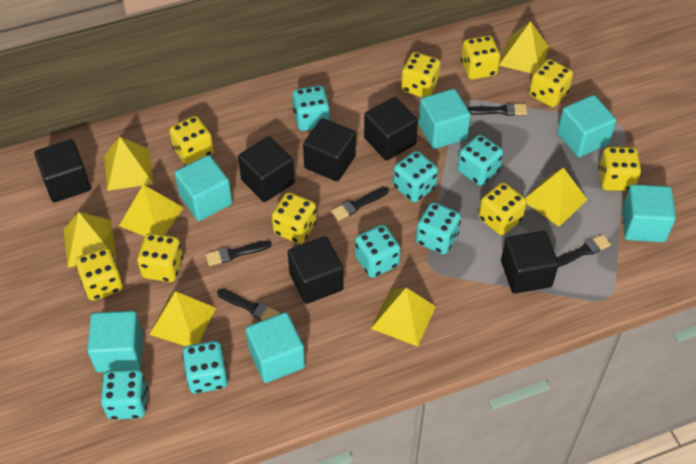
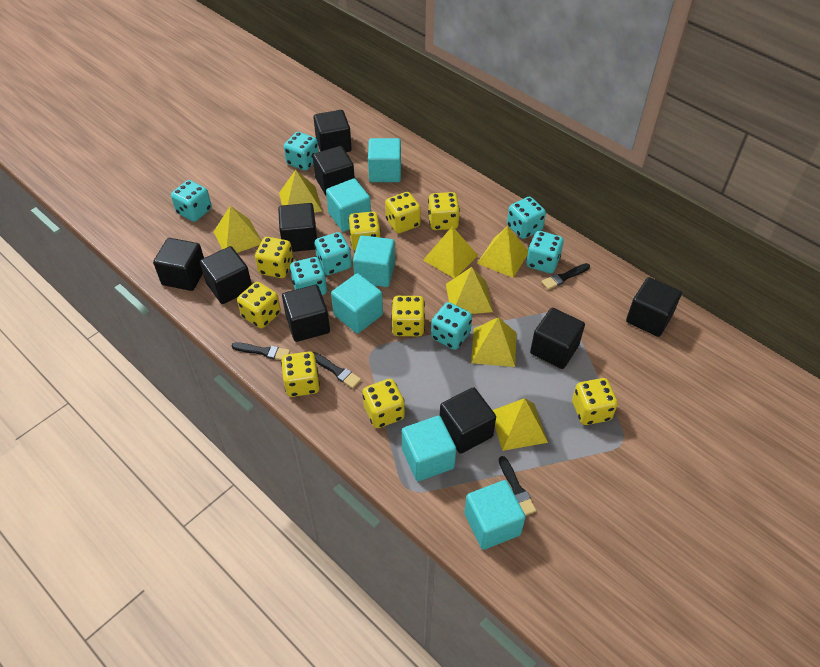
black brush: 5 -> 4
black cube: 6 -> 9

